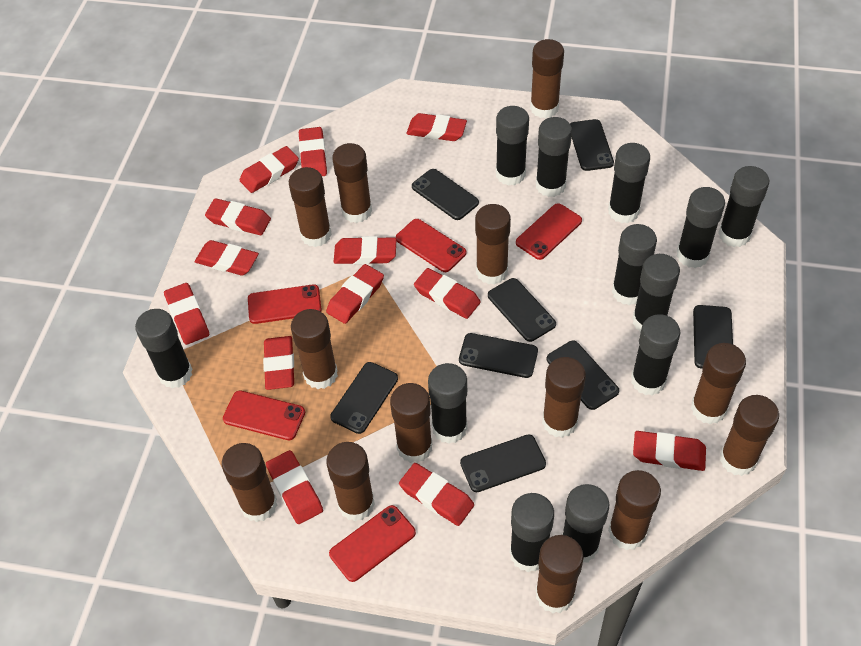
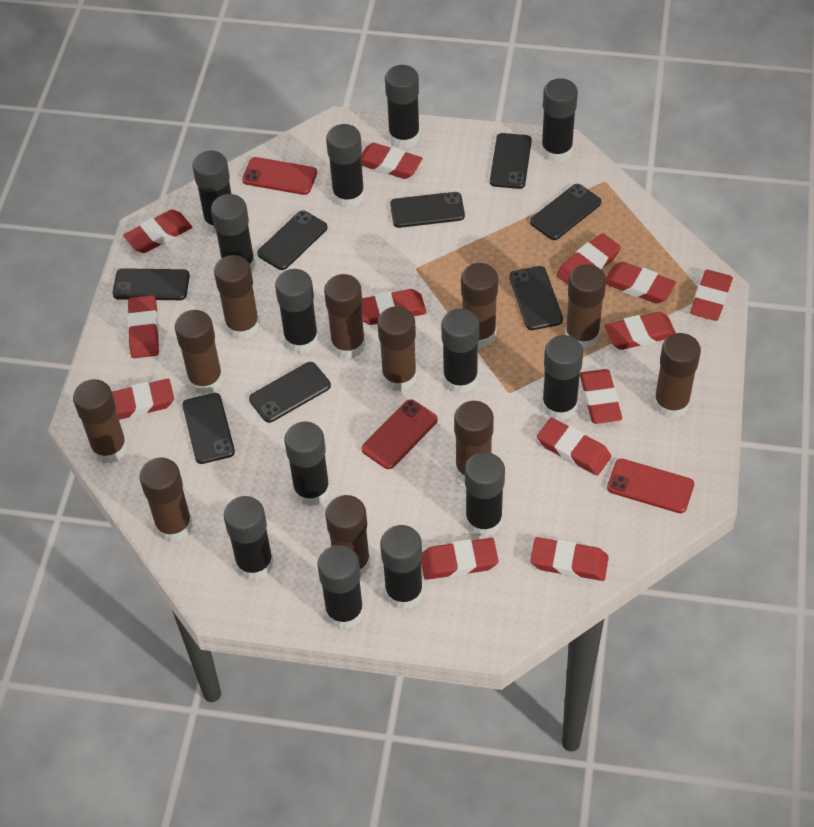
black glue stick: 12 -> 13
brown glue stick: 13 -> 11
red phone: 5 -> 3

